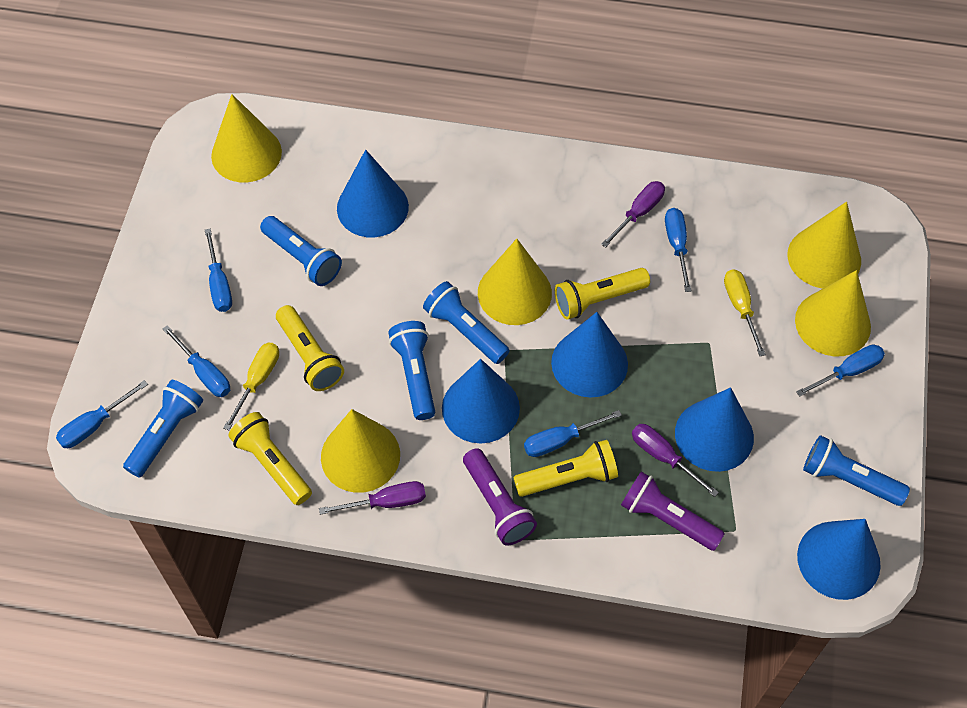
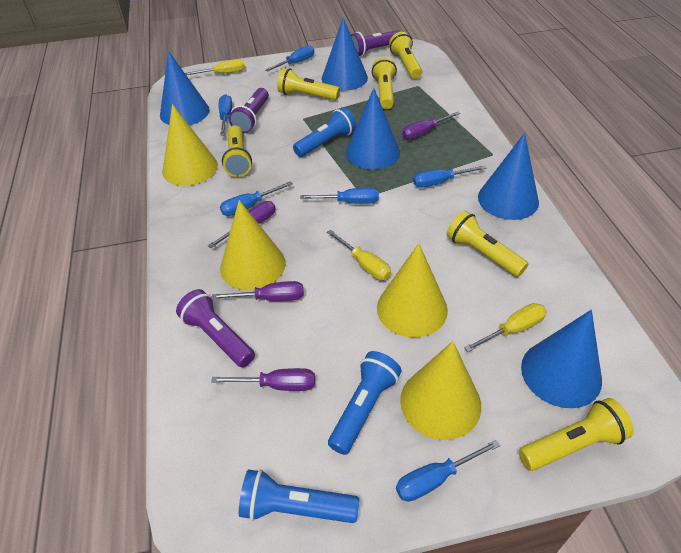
blue flashlight: 5 -> 3
purple flashlight: 2 -> 3
purple screwdriver: 3 -> 4
yellow cone: 5 -> 4
yellow flashlight: 4 -> 6
yellow screwdriver: 2 -> 3

